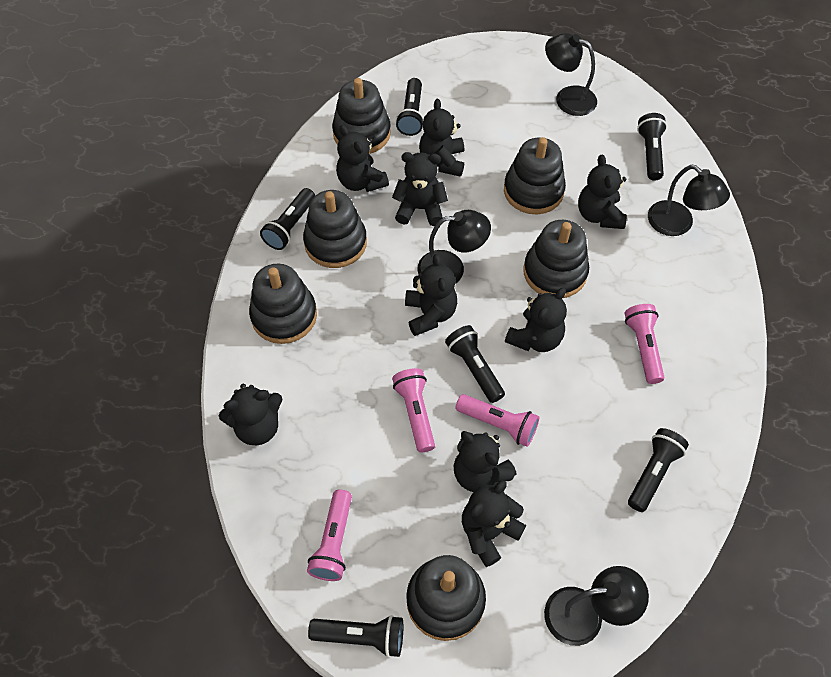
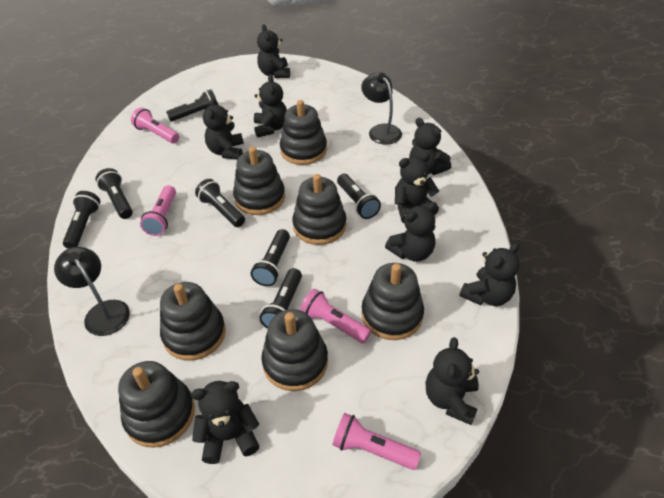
black flashlight: 6 -> 7
black lamp: 4 -> 2
black stacking toy: 6 -> 7

